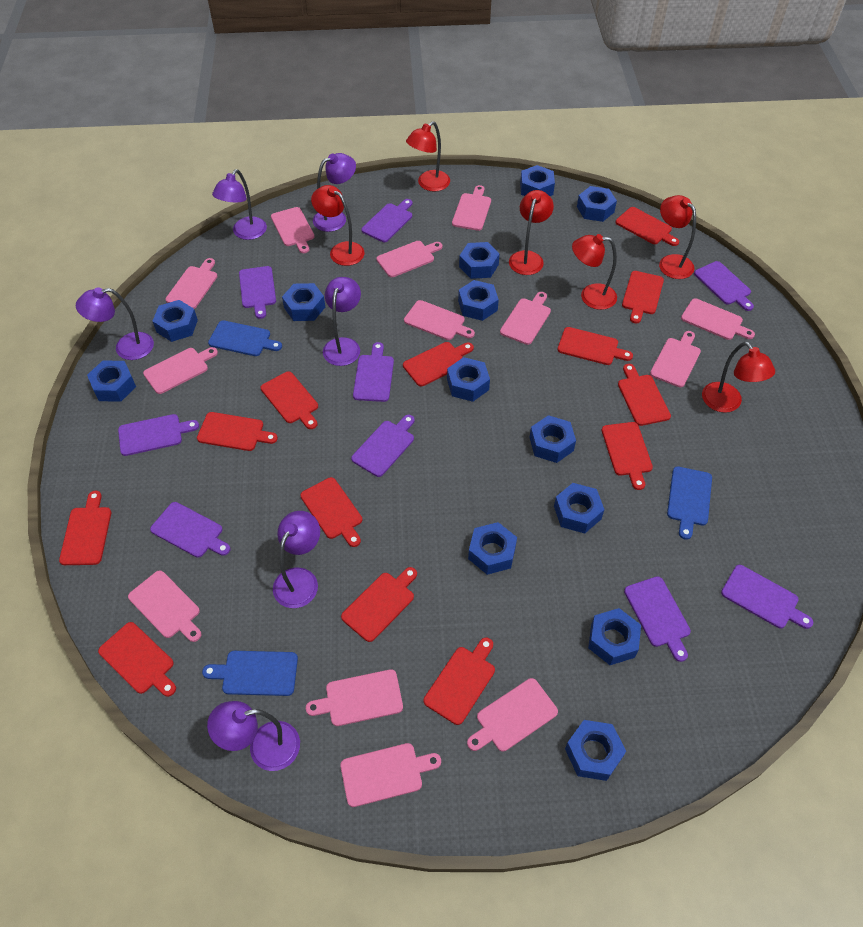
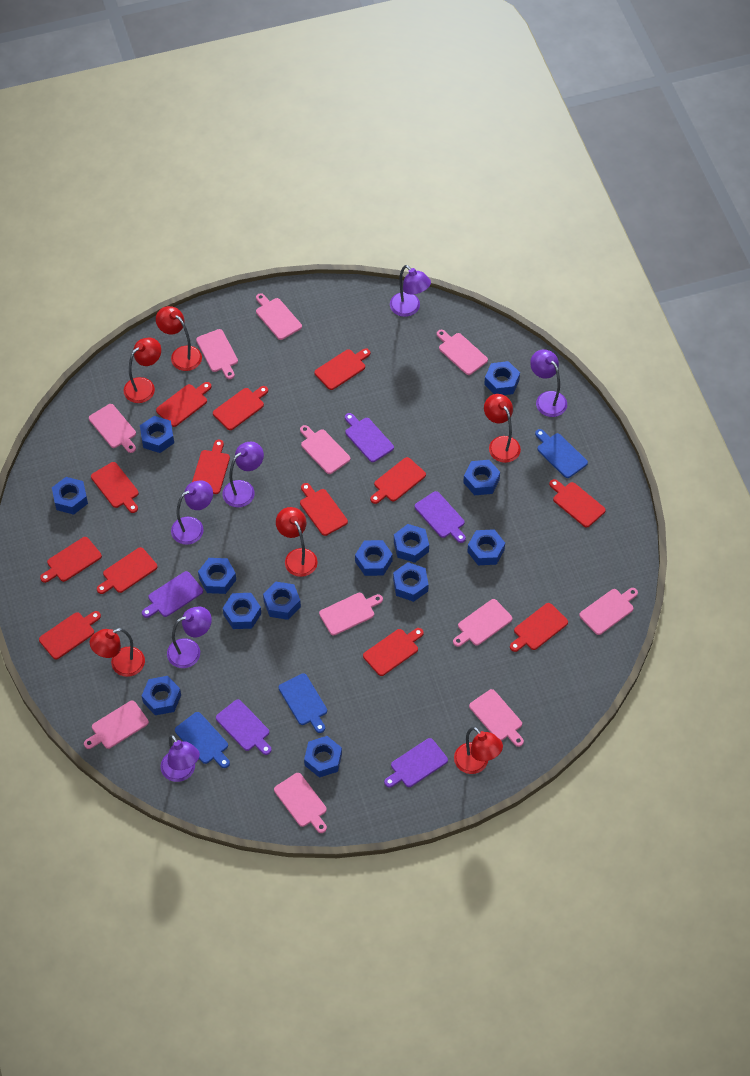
pink cutting board: 13 -> 11
purple cutting board: 9 -> 5

